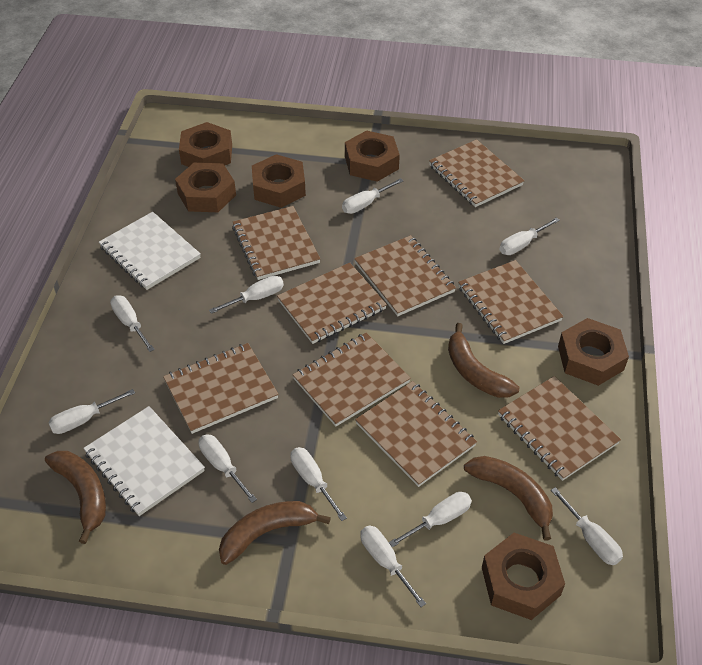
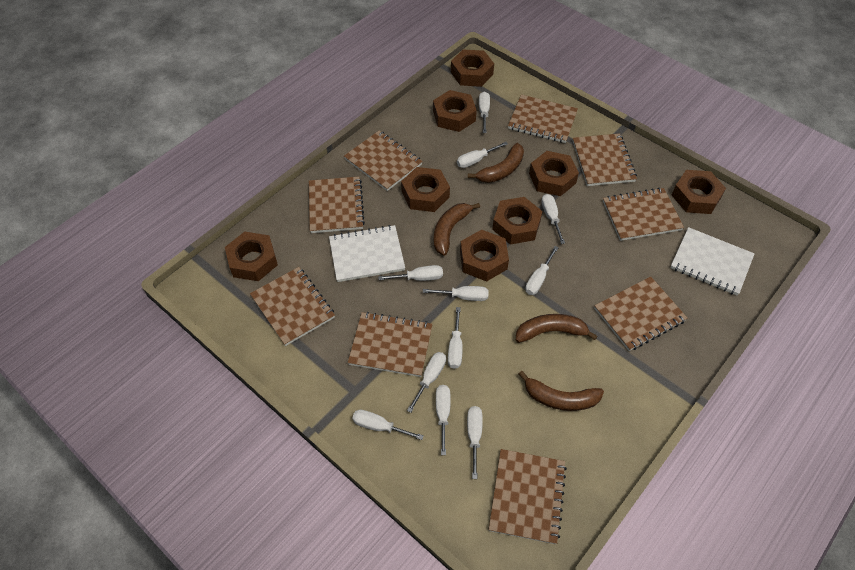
brown nut: 6 -> 8
white screwdriver: 10 -> 11

